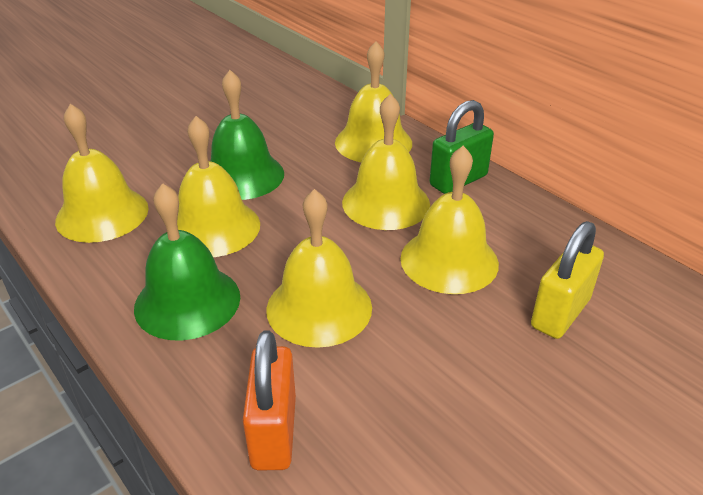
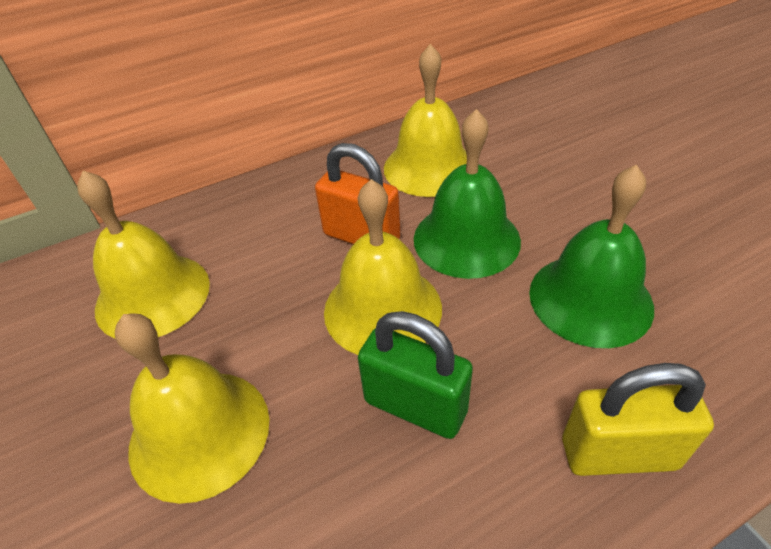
yellow bell: 6 -> 4

